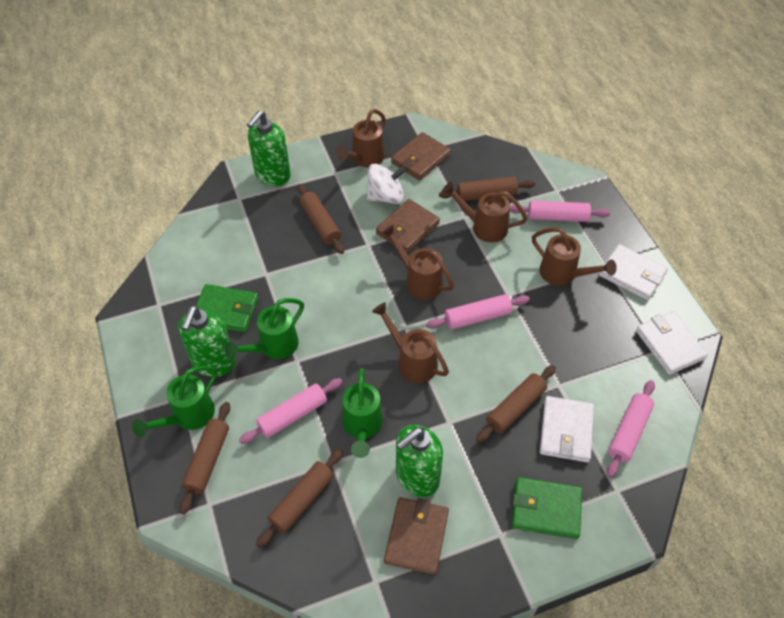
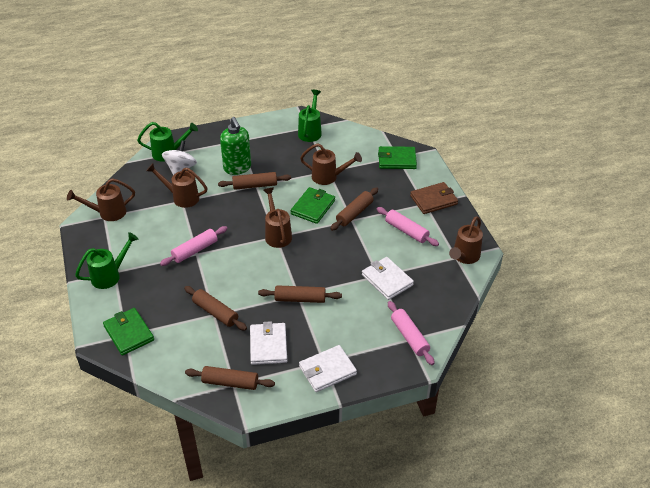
brown wallet: 3 -> 1
green soap dispenser: 3 -> 1
green wallet: 2 -> 3
pink rolling pin: 4 -> 3

